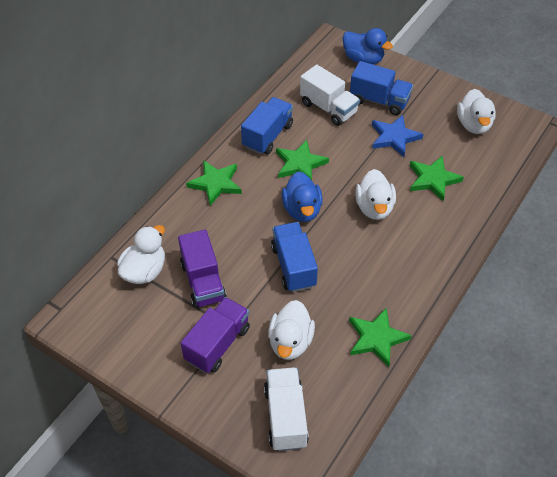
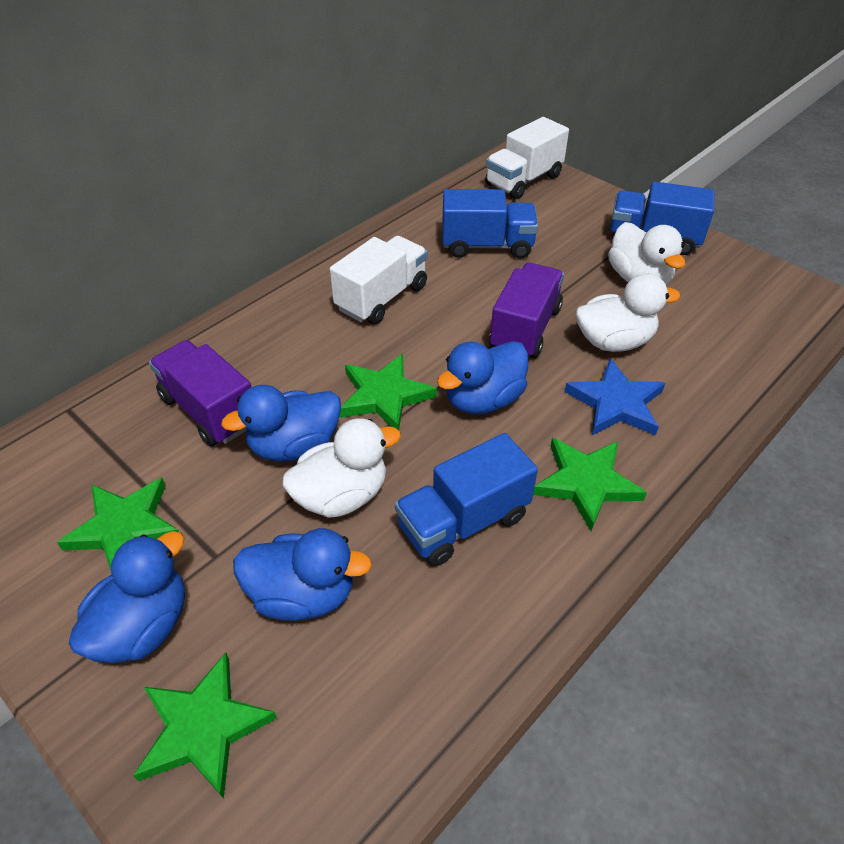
blue duck: 2 -> 4
white duck: 4 -> 3

